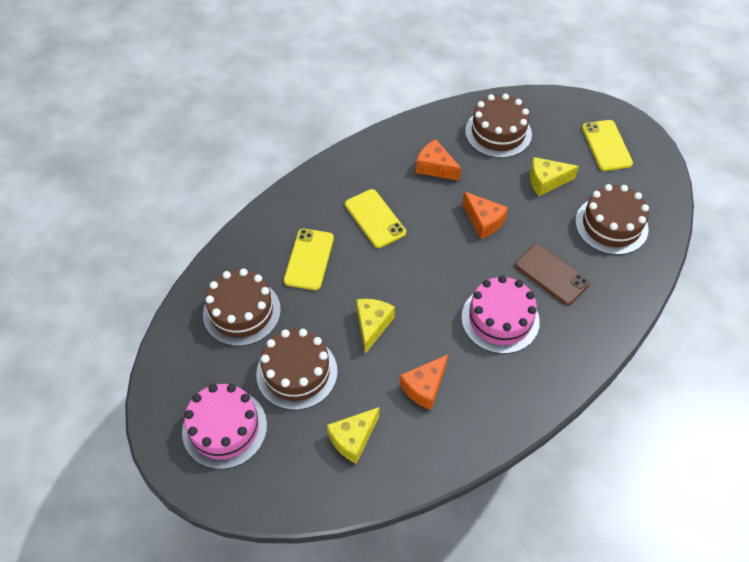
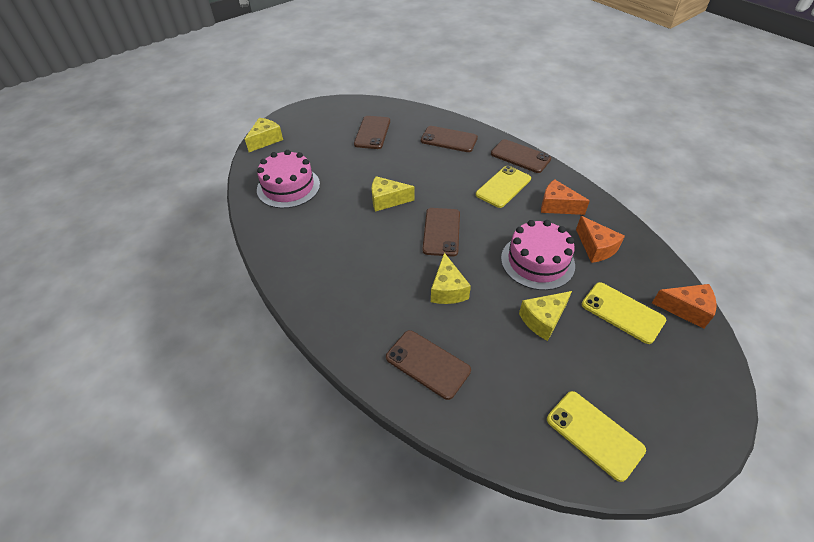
brown cake: 4 -> 0
brown phone: 1 -> 5
yellow cheese: 3 -> 4

